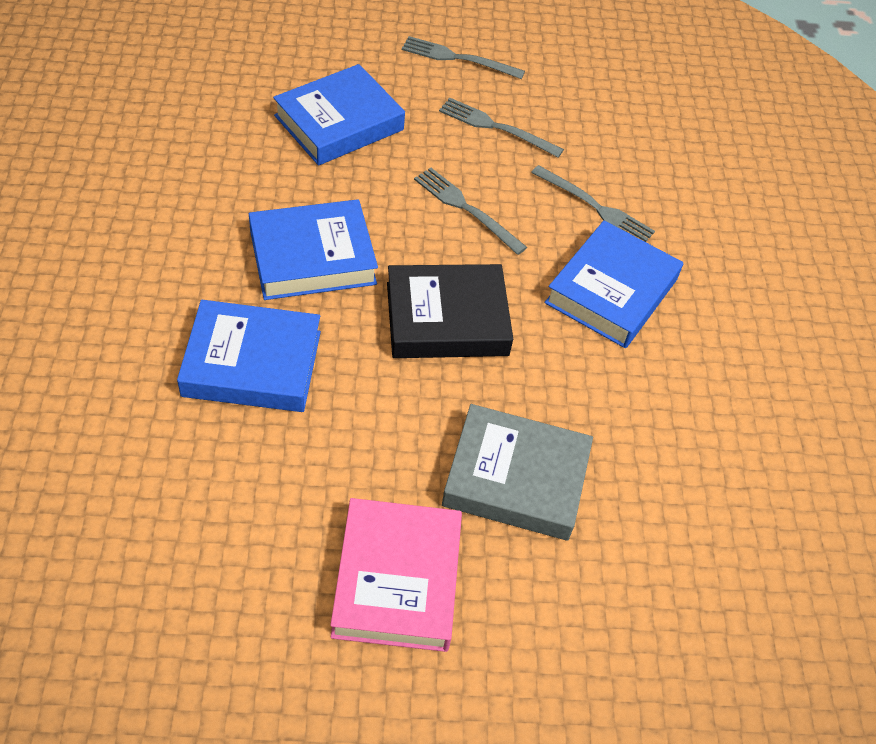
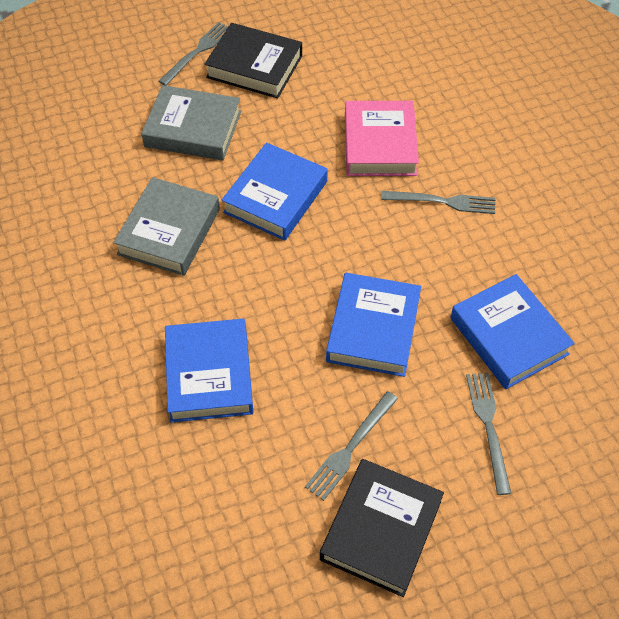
black book: 1 -> 2
grey book: 1 -> 2

